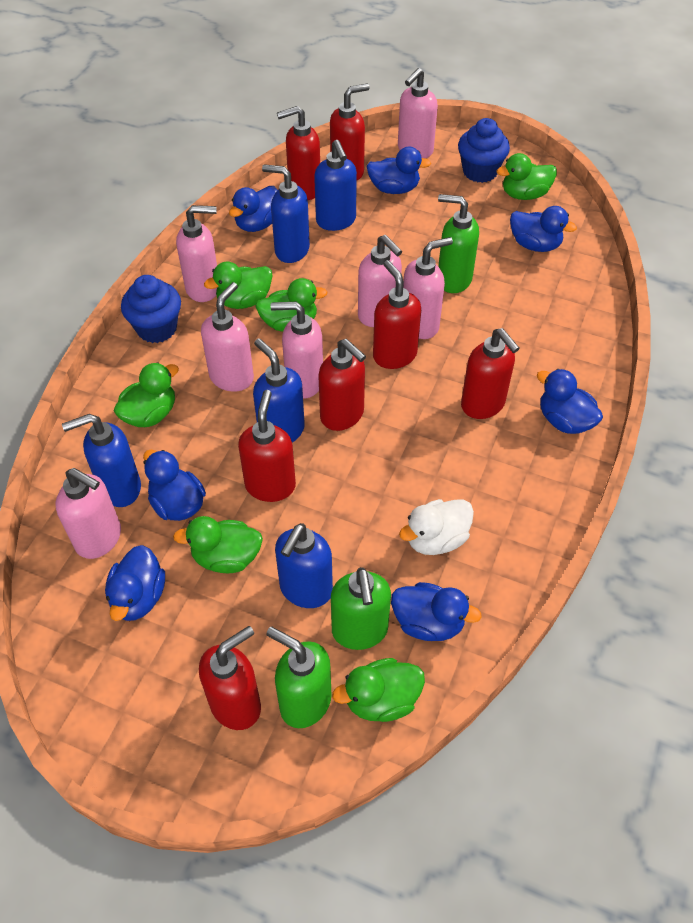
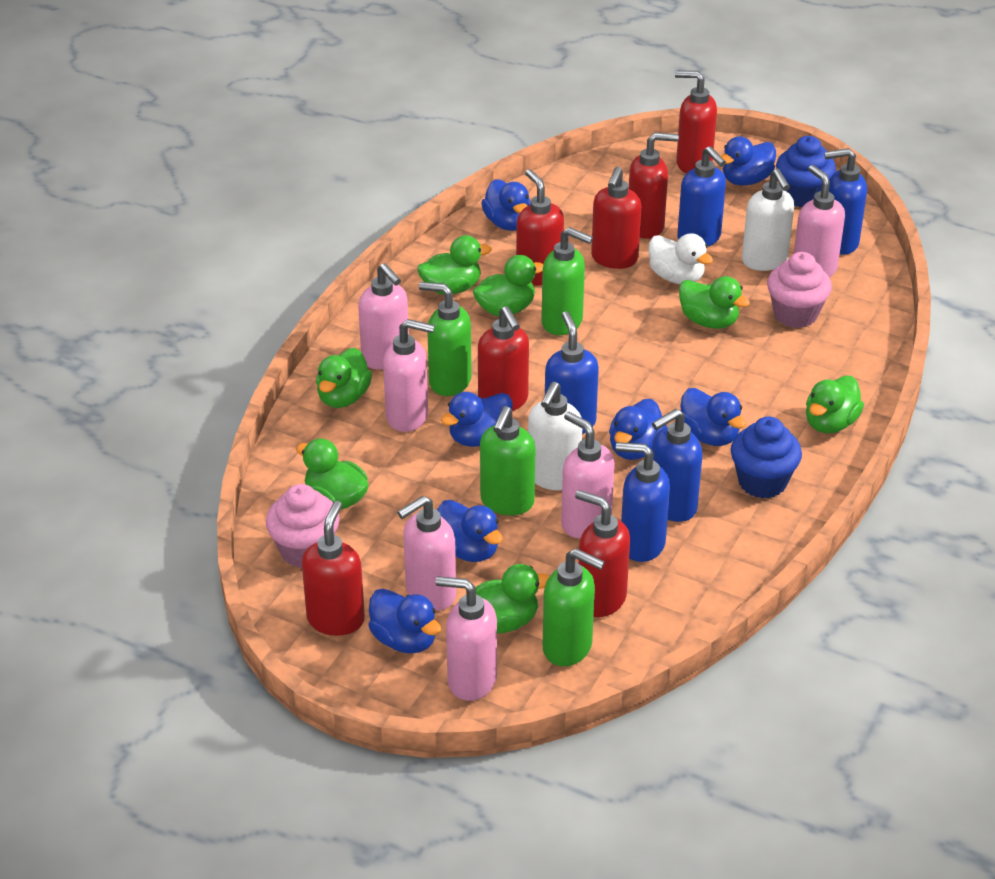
green duck: 6 -> 7
green soap dispenser: 3 -> 4
pink cupcake: 0 -> 2
pink soap dispenser: 7 -> 6
white soap dispenser: 0 -> 2

